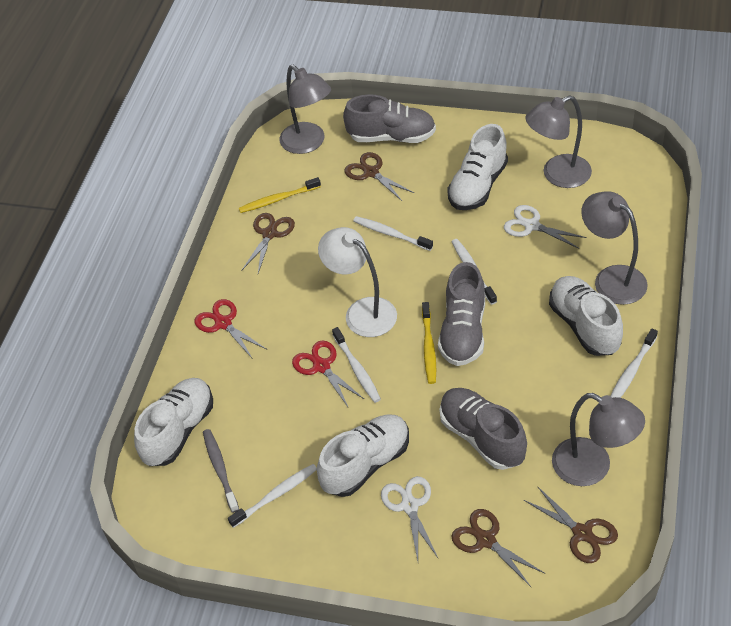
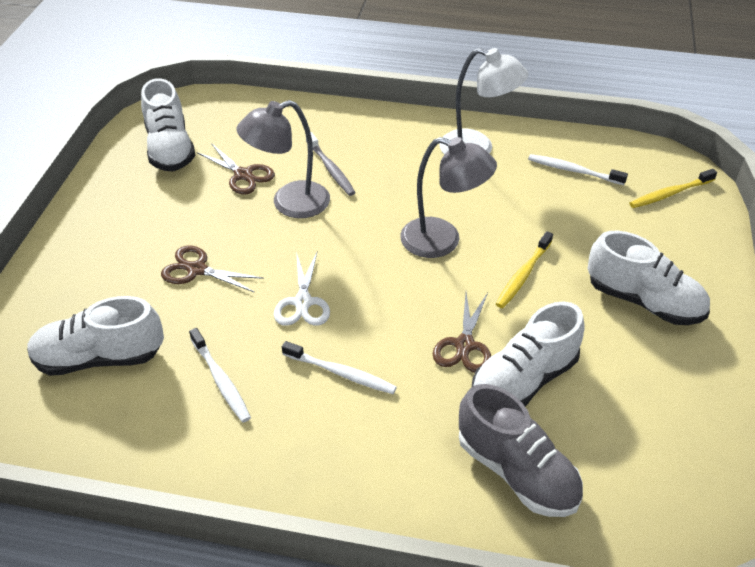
brown scissors: 4 -> 3
grey lamp: 4 -> 2
grey shoe: 3 -> 1
red scissors: 2 -> 0
white scissors: 2 -> 1
white toothbrush: 5 -> 3

